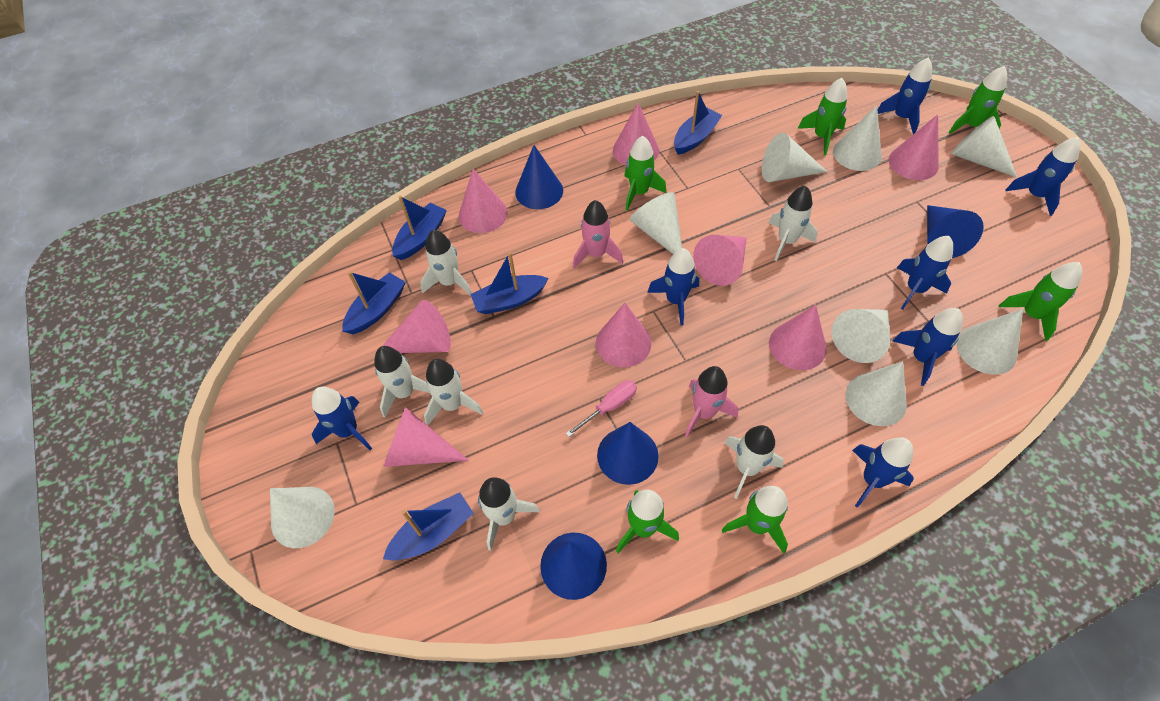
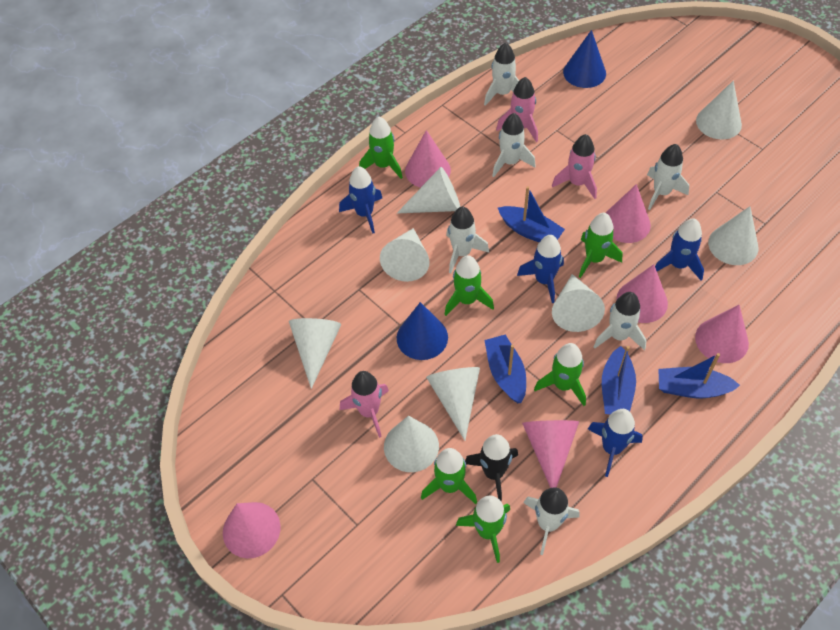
black rocket: 0 -> 1
blue boat: 5 -> 4
blue cone: 4 -> 2
blue rocket: 7 -> 4
pink cone: 8 -> 6
pink rocket: 2 -> 3
pink screwdriver: 1 -> 0

